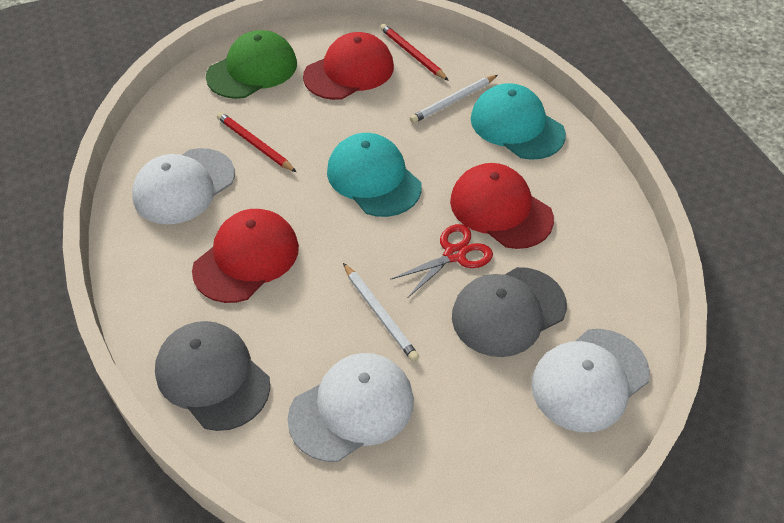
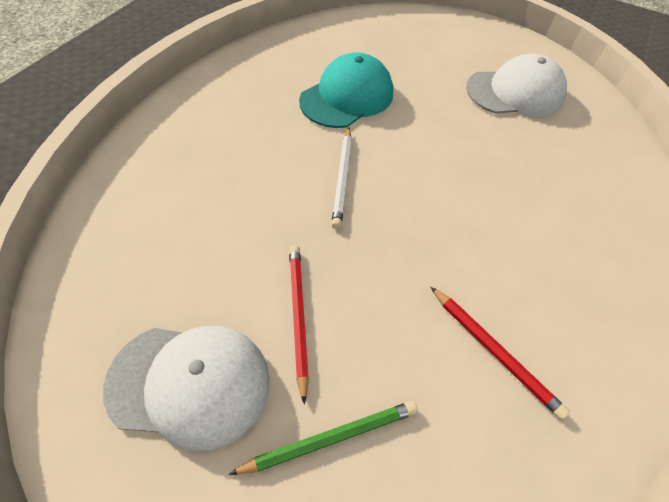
green cap: 1 -> 0
green pencil: 0 -> 1
grey cap: 2 -> 0
red cap: 3 -> 0
red scissors: 1 -> 0
turquoise cap: 2 -> 1
white cap: 3 -> 2
white pencil: 2 -> 1

